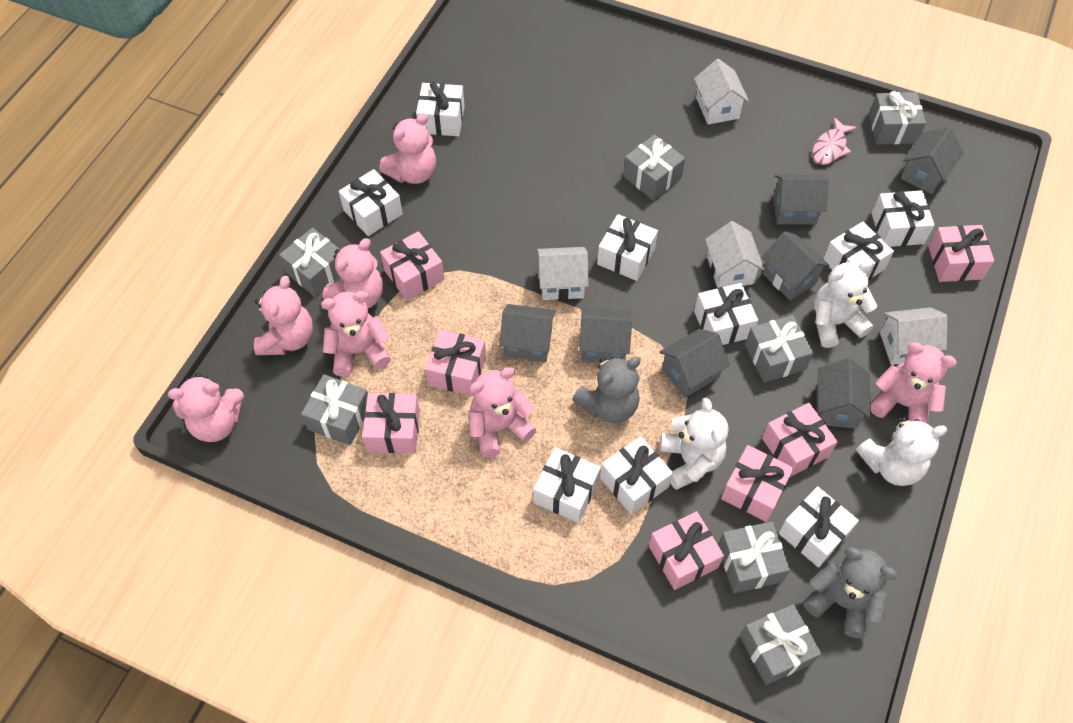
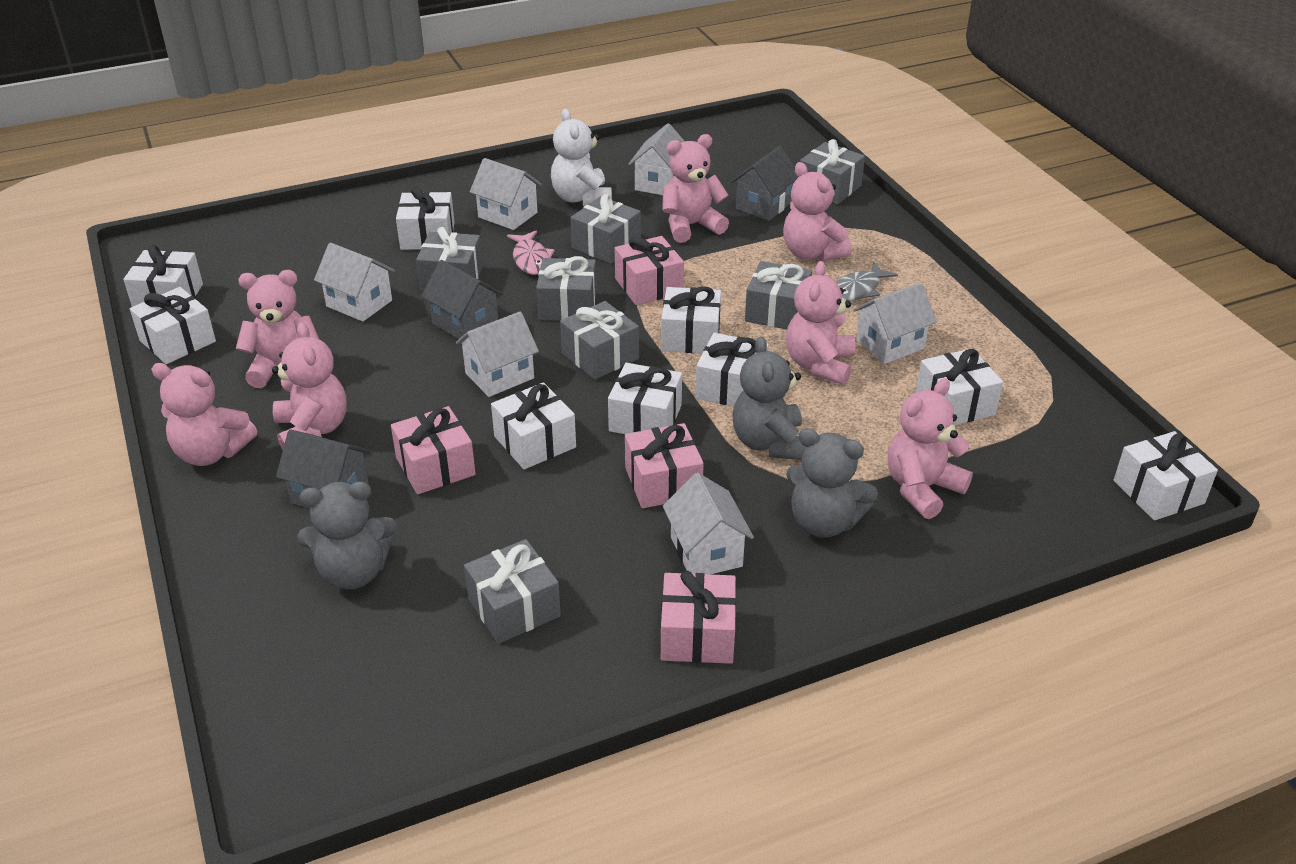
grey fish: 0 -> 1
grey house: 7 -> 3
grey teddy bear: 2 -> 3
pink gift: 7 -> 4
white house: 4 -> 6
white teddy bear: 3 -> 1

